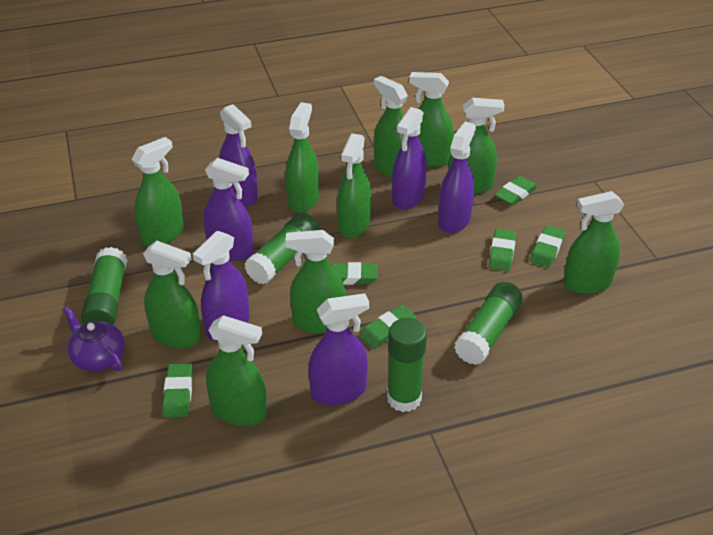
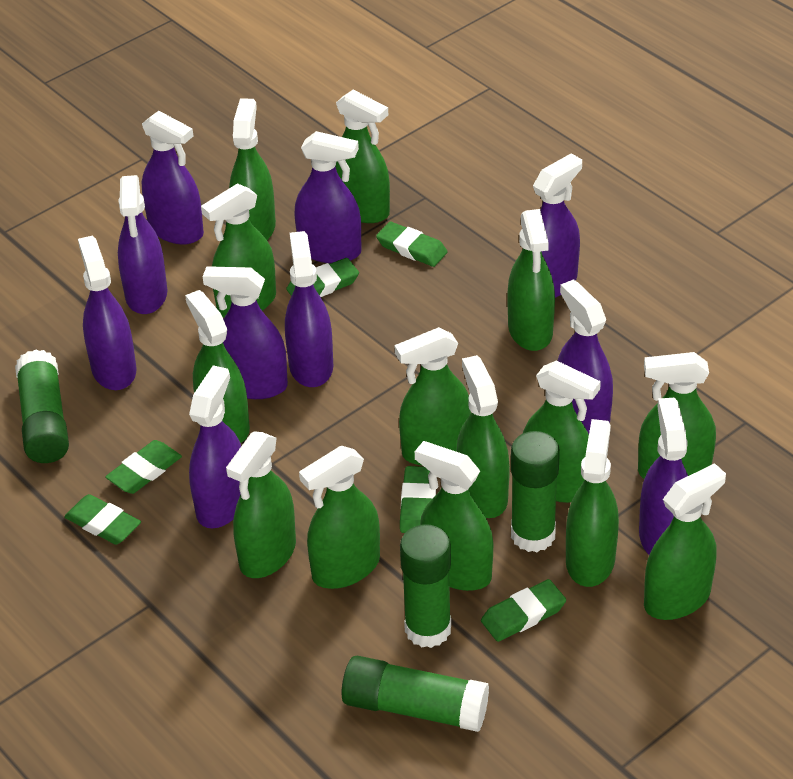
green spray bottle: 10 -> 14
purple spray bottle: 6 -> 10
purple teapot: 1 -> 0

